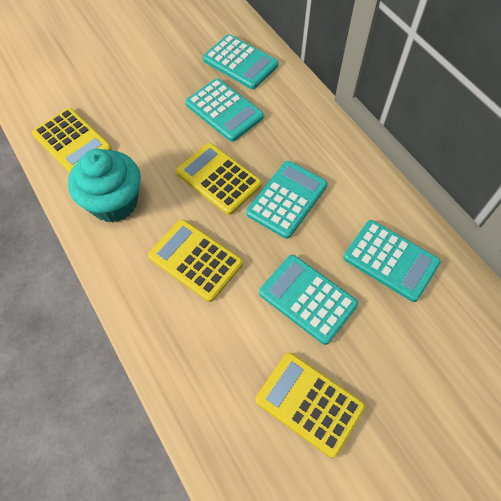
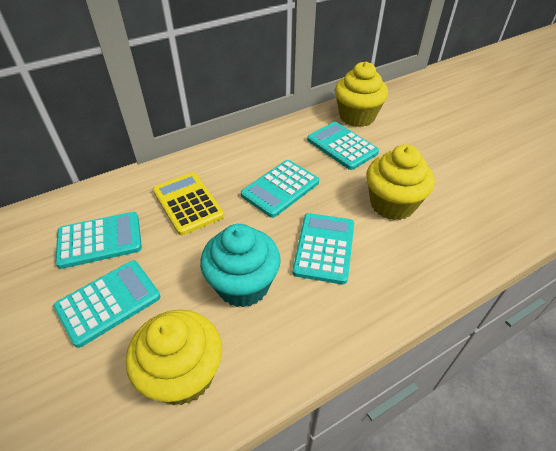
yellow calculator: 4 -> 1
yellow cupcake: 0 -> 3

